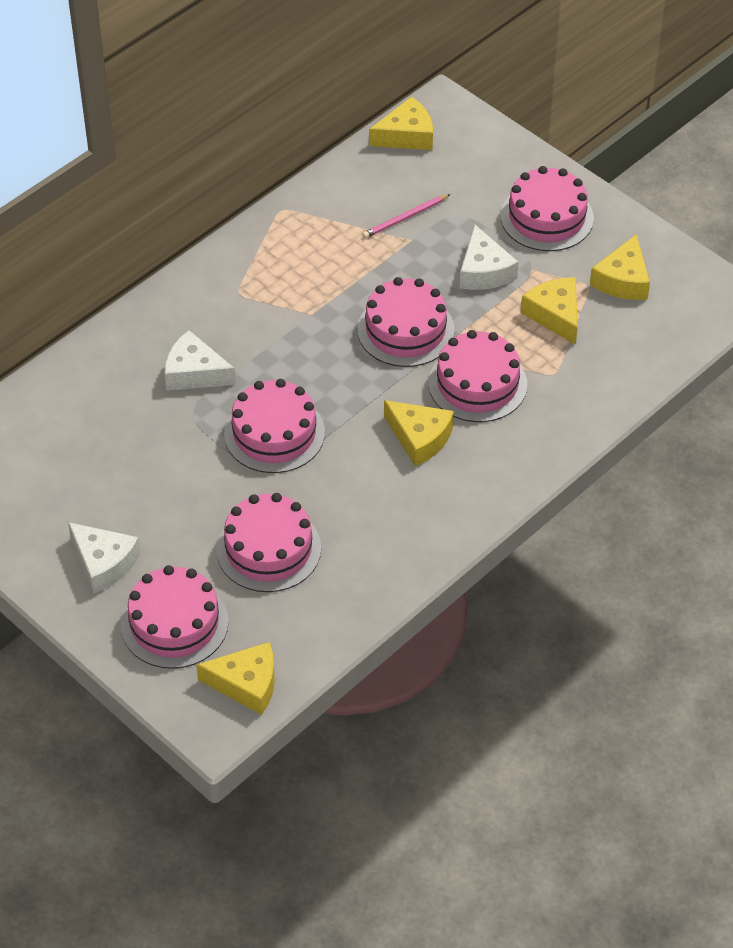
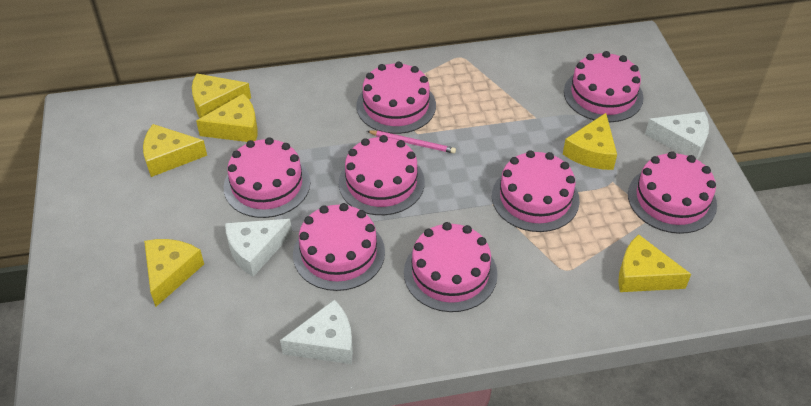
pink cake: 6 -> 8
yellow cheese: 5 -> 6

